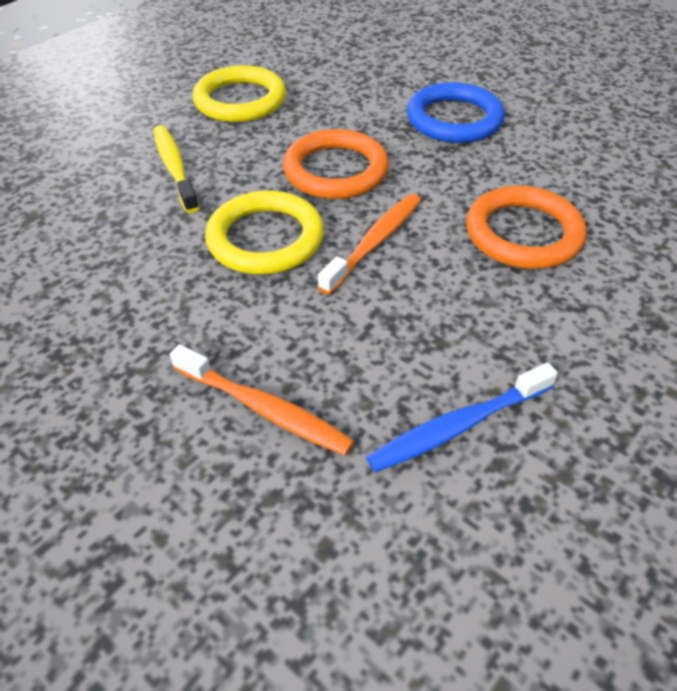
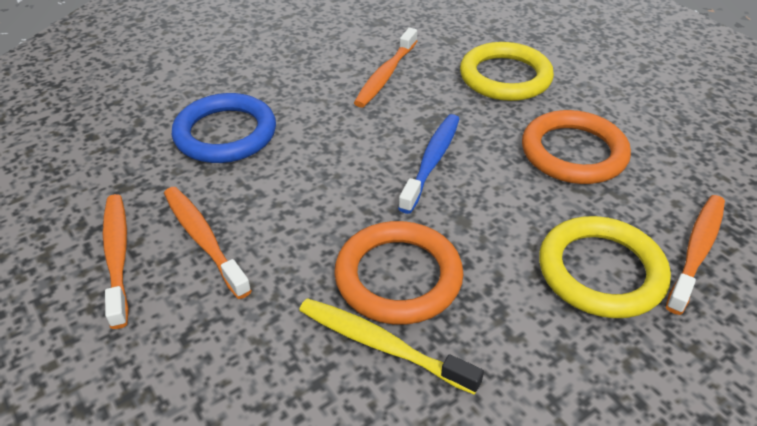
orange toothbrush: 2 -> 4

